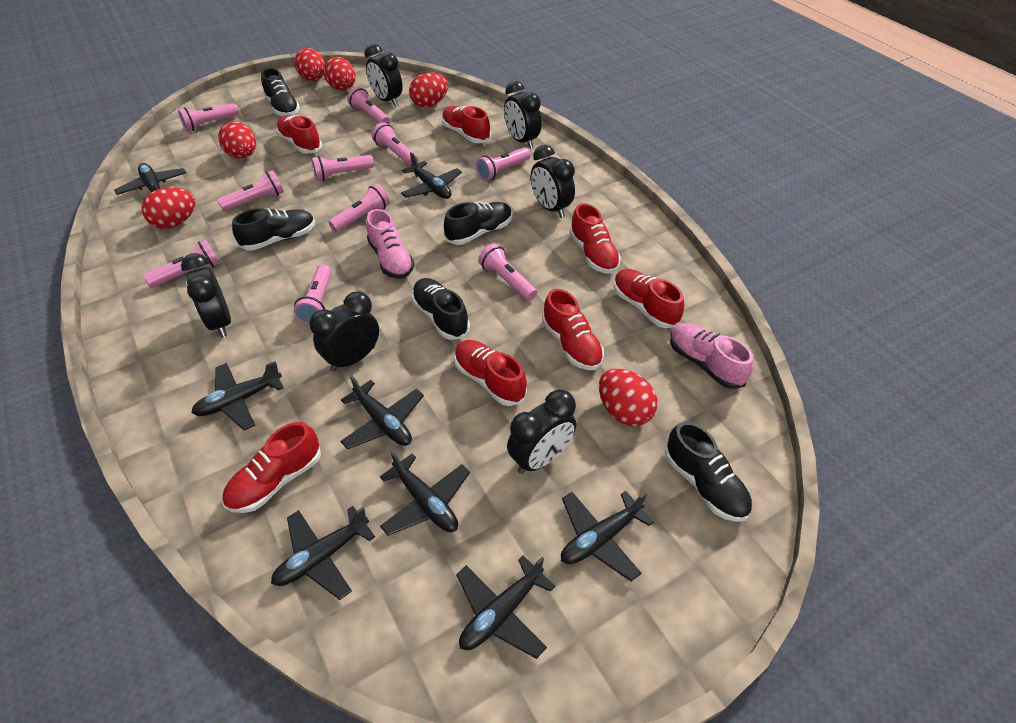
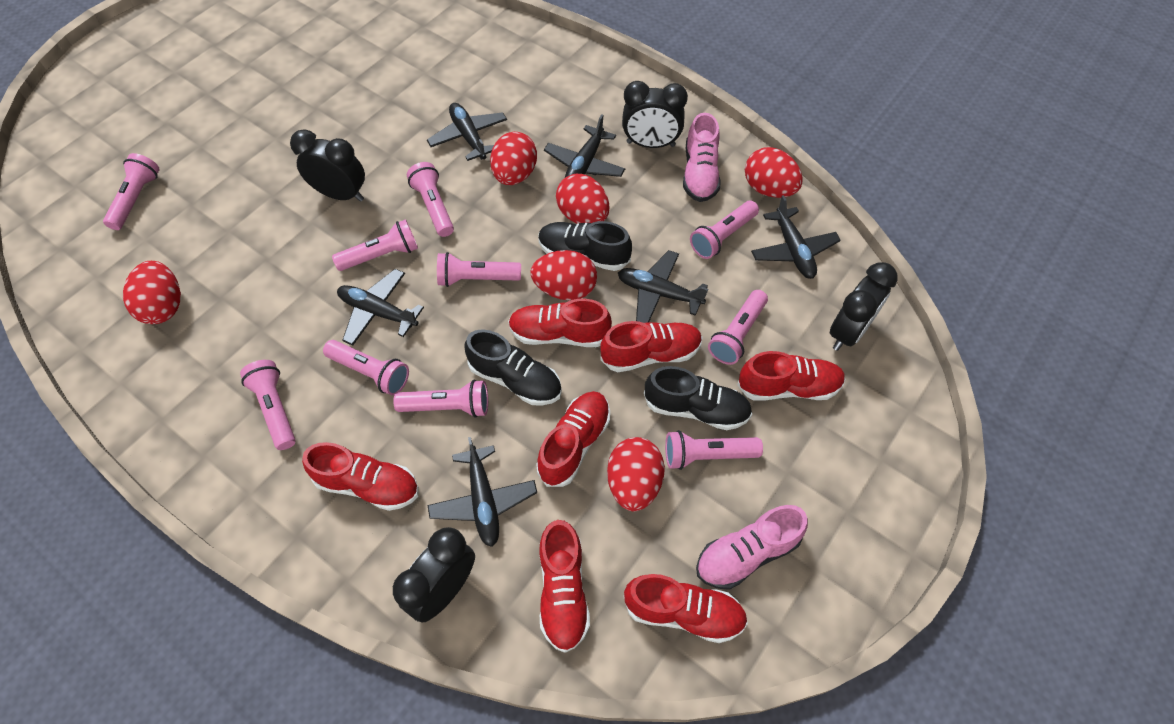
black clock: 6 -> 4
black plane: 8 -> 6
black shoe: 5 -> 3

